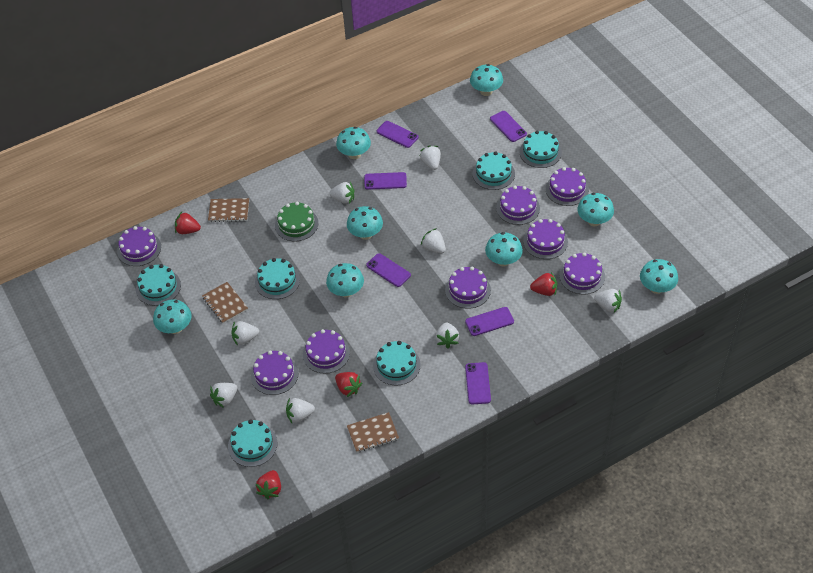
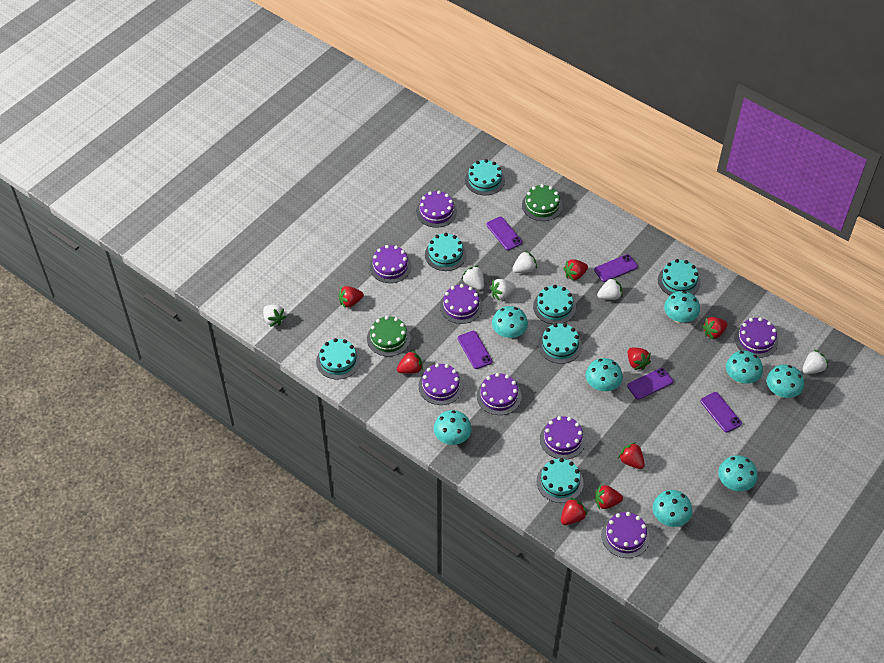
brown notebook: 3 -> 0
green cake: 1 -> 2
purple phone: 6 -> 5
red strawberry: 4 -> 8
turquoise cake: 6 -> 7
white strawberry: 8 -> 6

